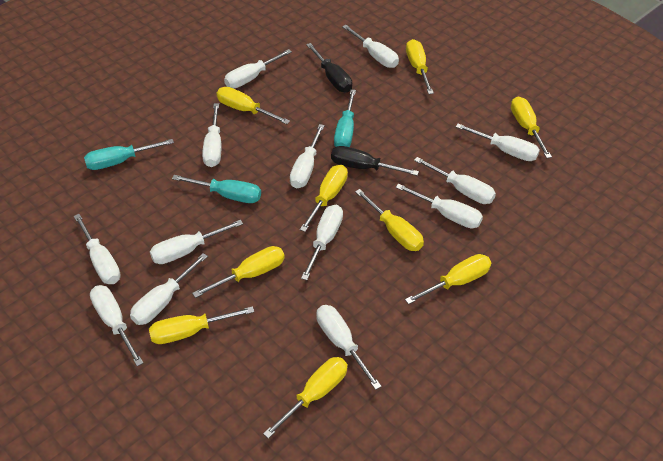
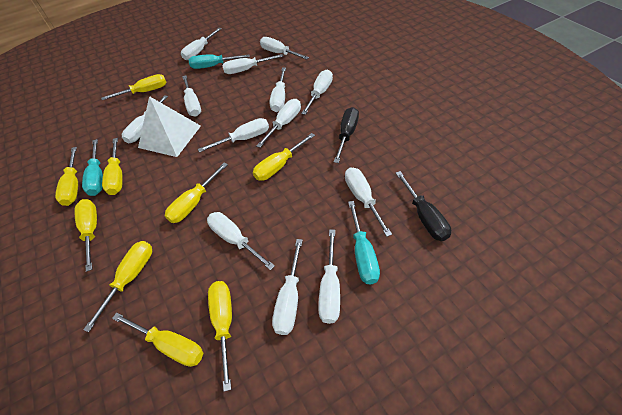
white pyramid: 0 -> 1

